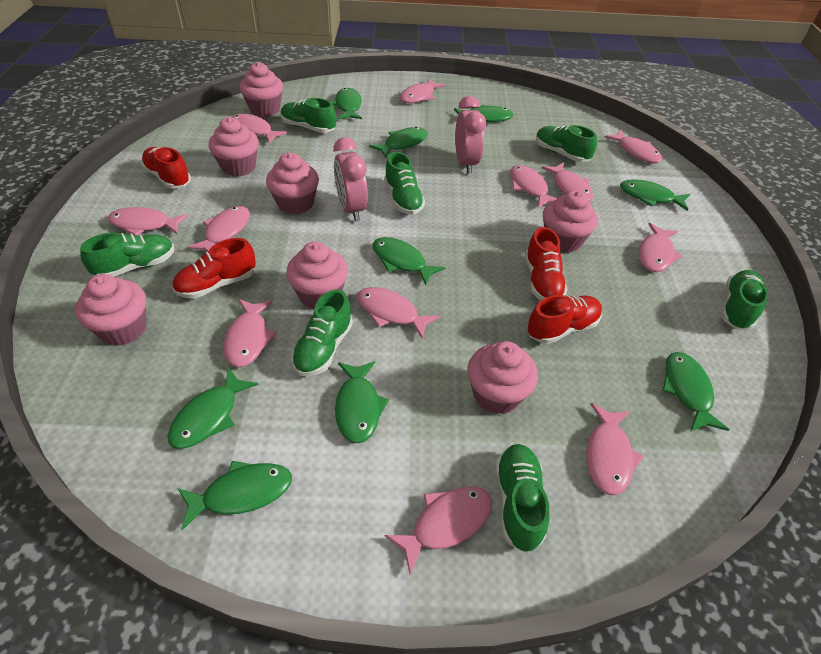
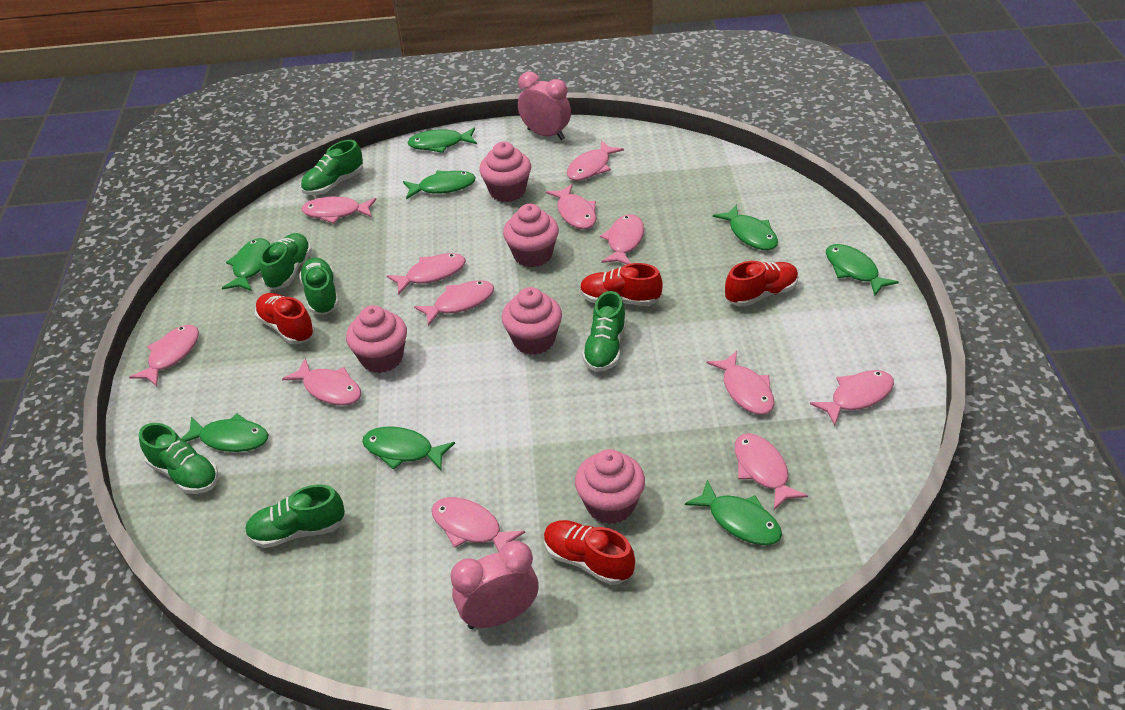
green fish: 9 -> 8
green shoe: 7 -> 6
pink cupcake: 7 -> 5

